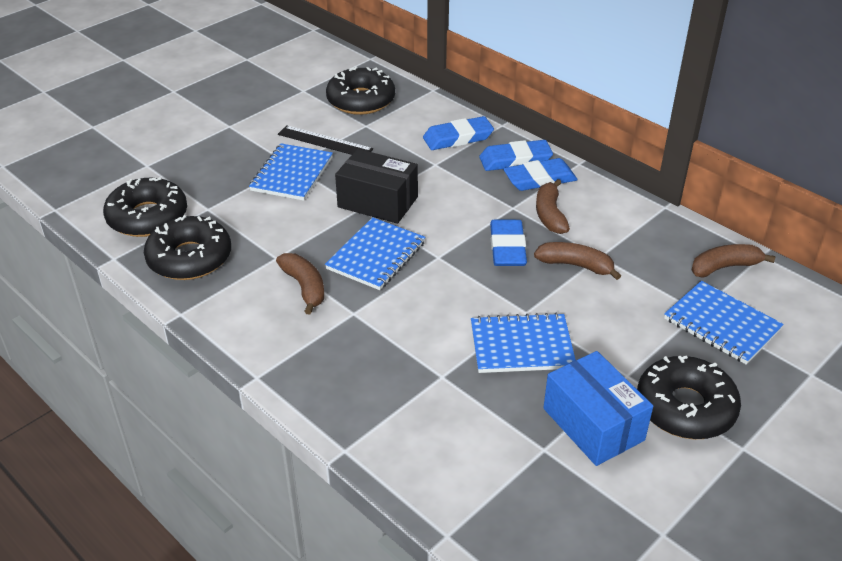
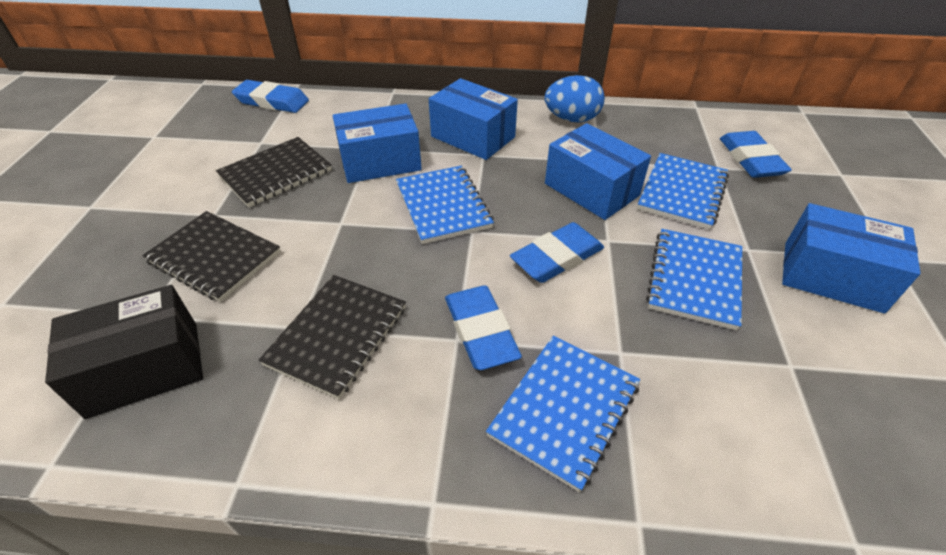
black donut: 4 -> 0
black notebook: 0 -> 3
black ruler: 1 -> 0
blue box: 1 -> 4
blue egg: 0 -> 1
brown banana: 4 -> 0

